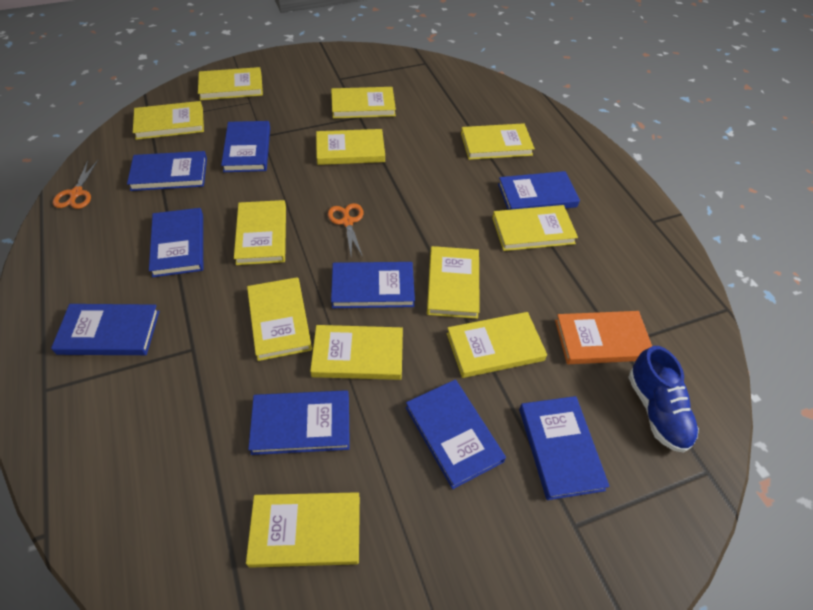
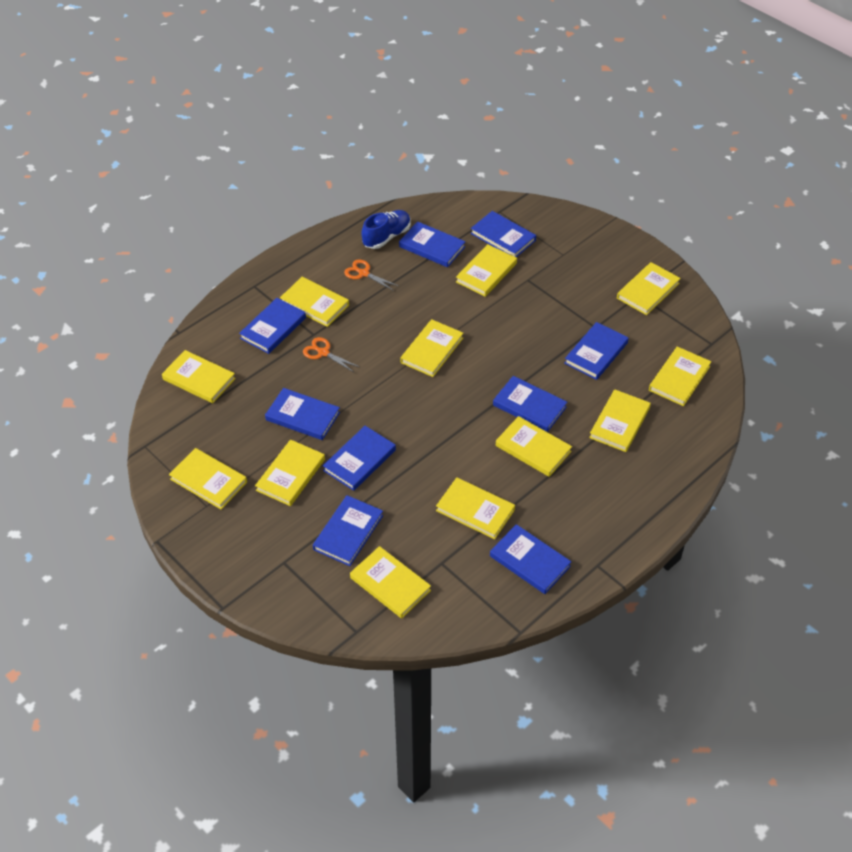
orange book: 1 -> 0

